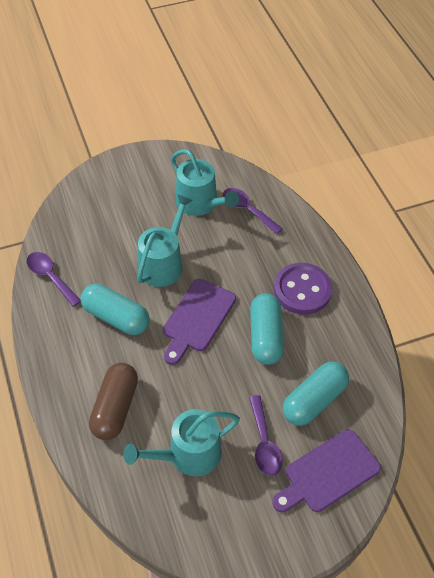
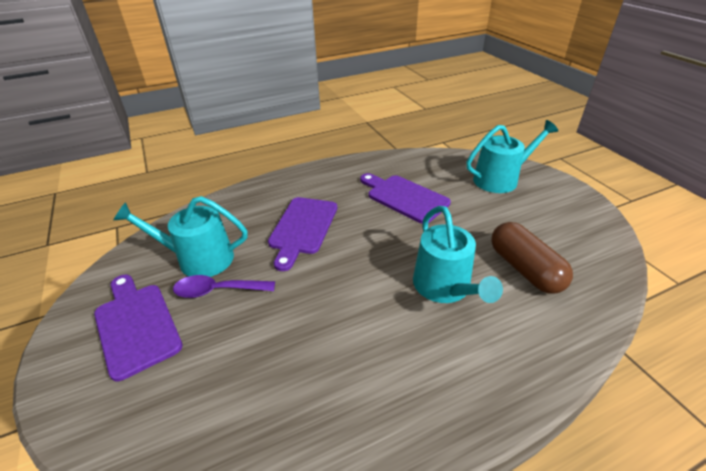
purple button: 1 -> 0
purple cutting board: 2 -> 3
purple spoon: 3 -> 1
turquoise capsule: 3 -> 0

